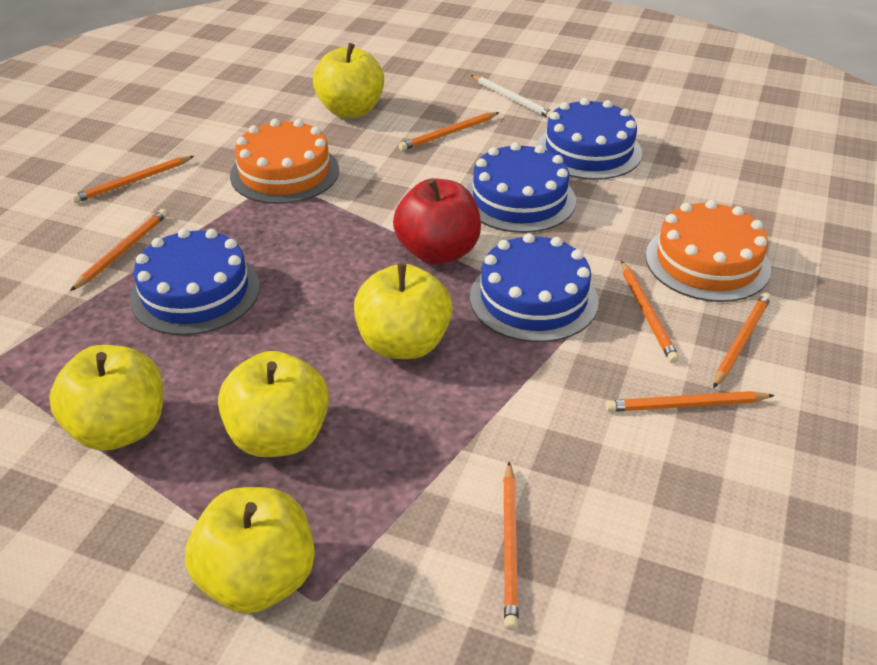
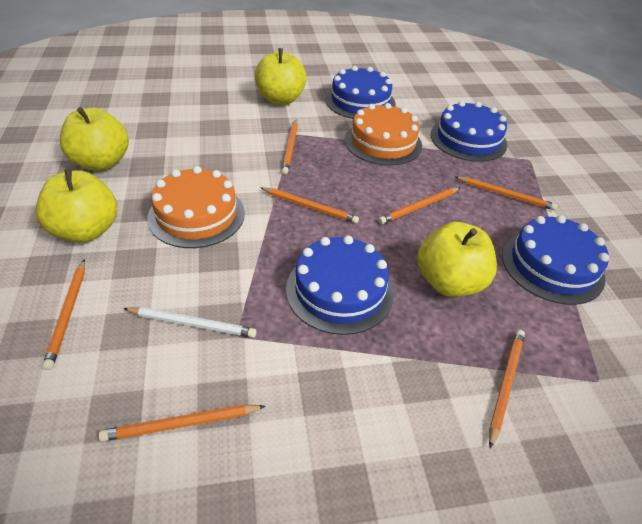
red apple: 1 -> 0
yellow apple: 5 -> 4

